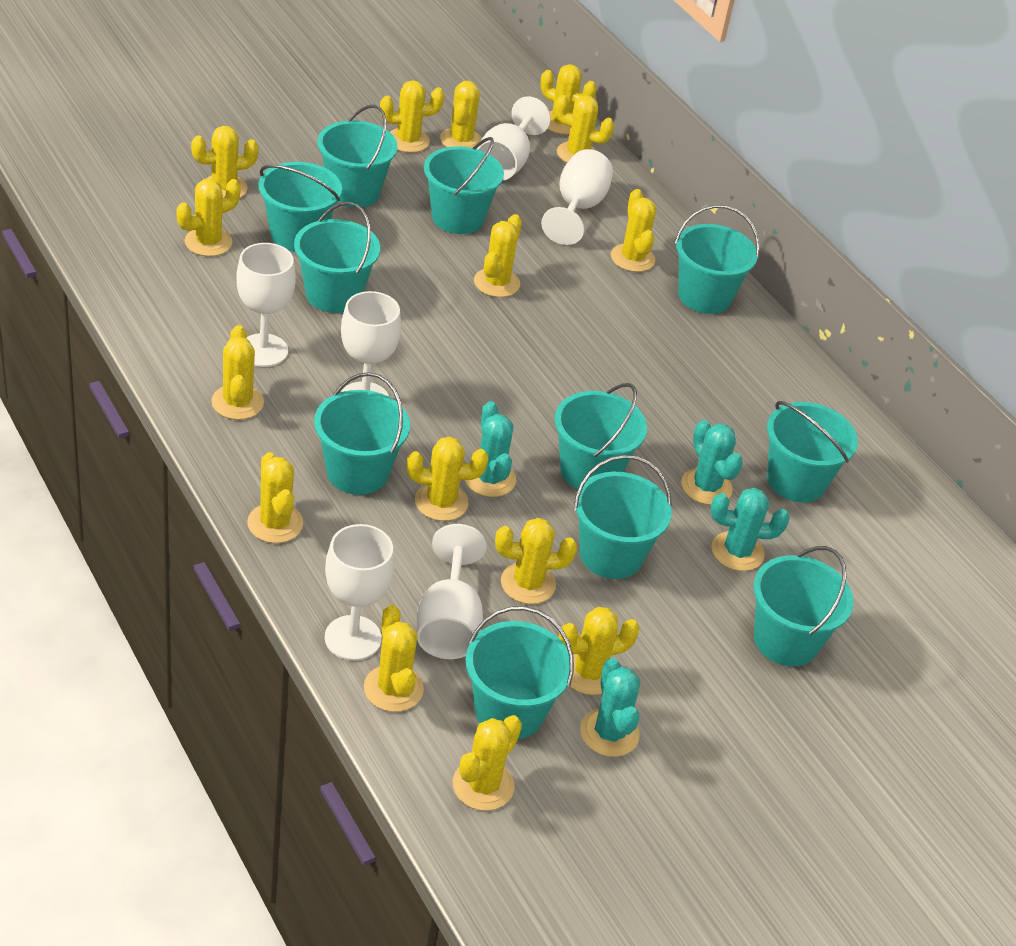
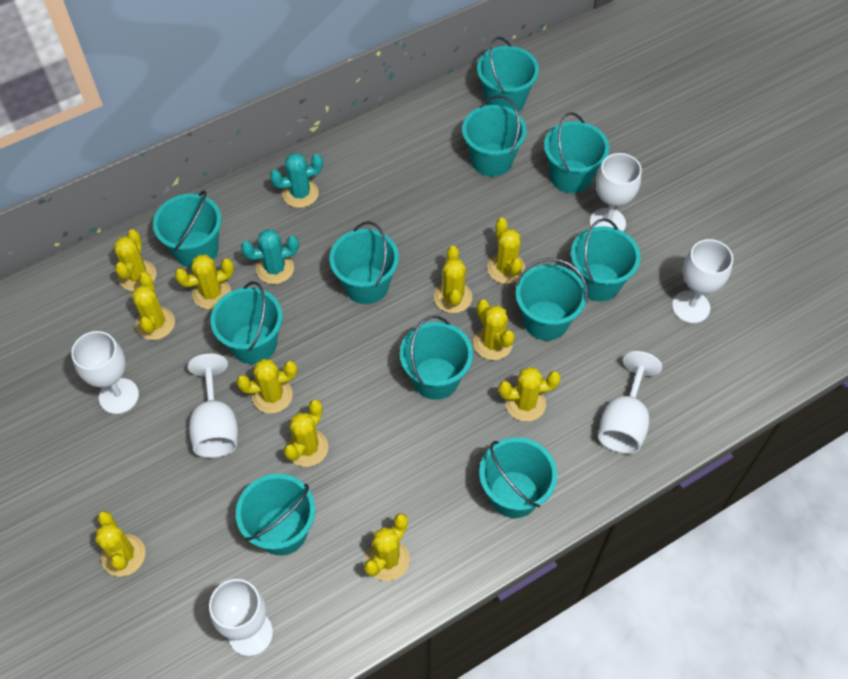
turquoise cactus: 4 -> 2
yellow cactus: 15 -> 11

